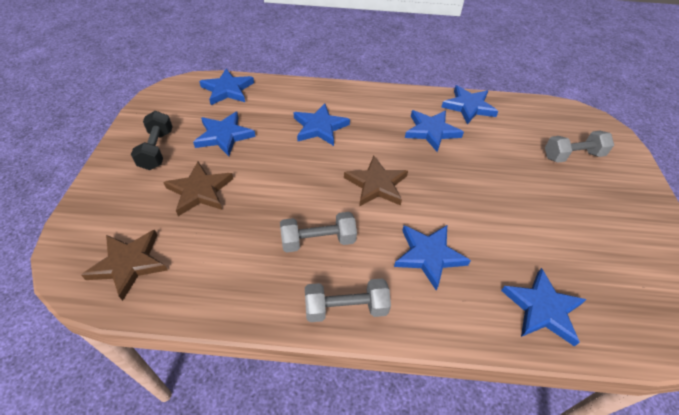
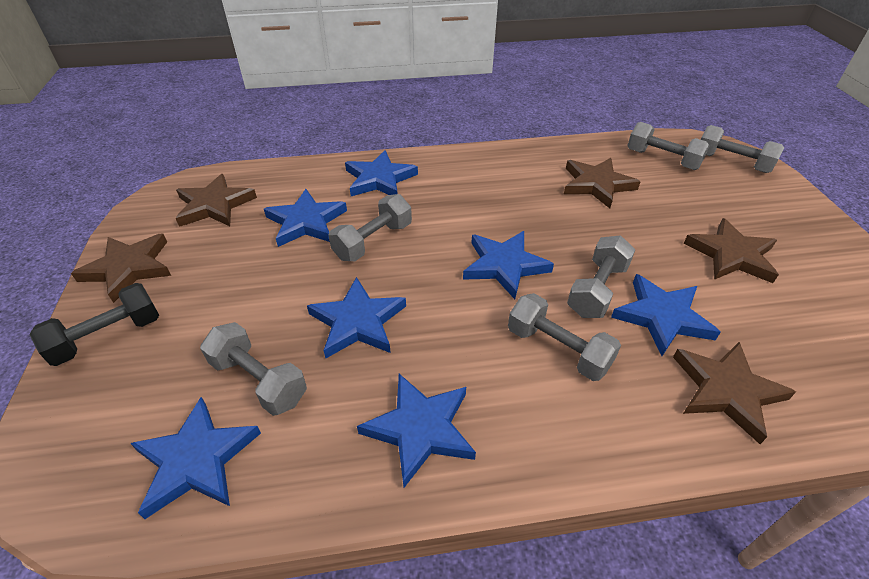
brown star: 3 -> 5
grey dumbbell: 3 -> 6

